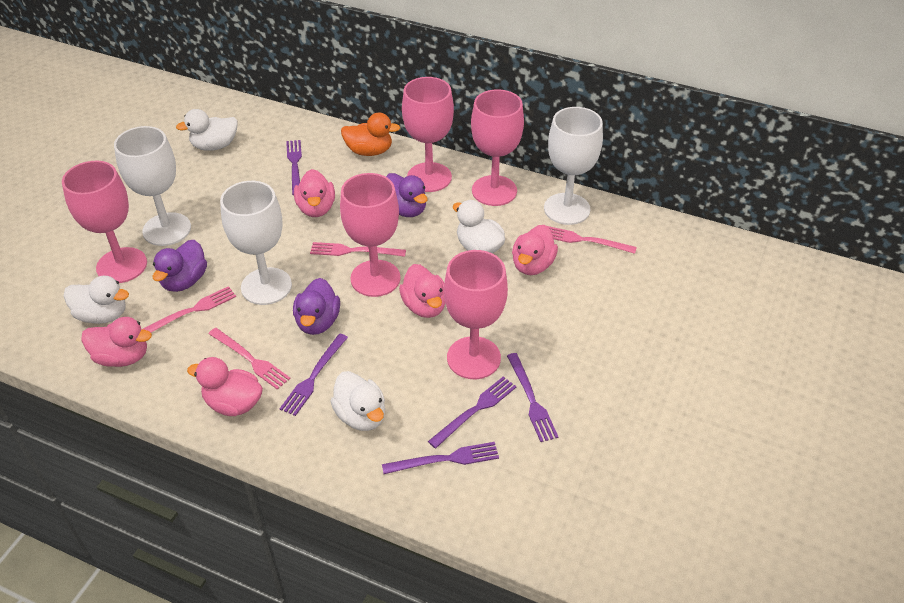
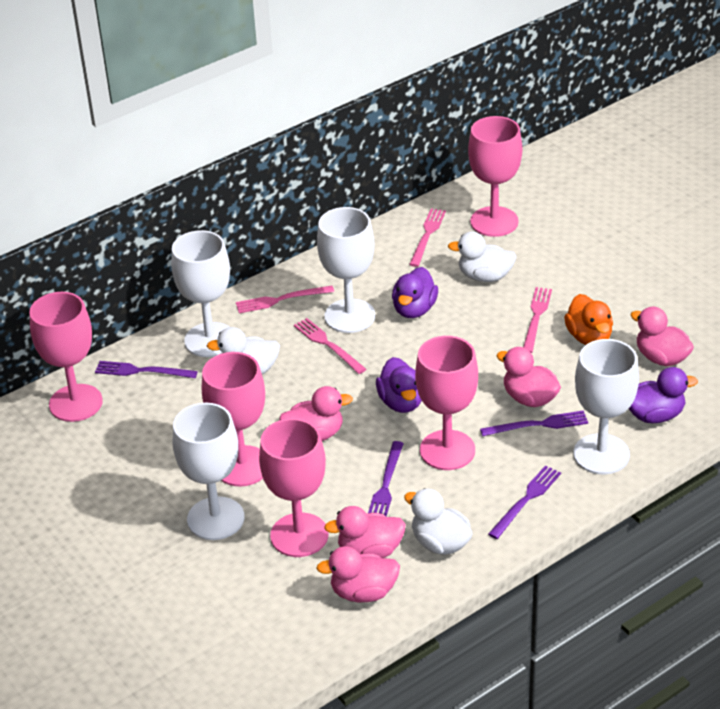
purple fork: 5 -> 4
white duck: 4 -> 3
white goblet: 3 -> 4

